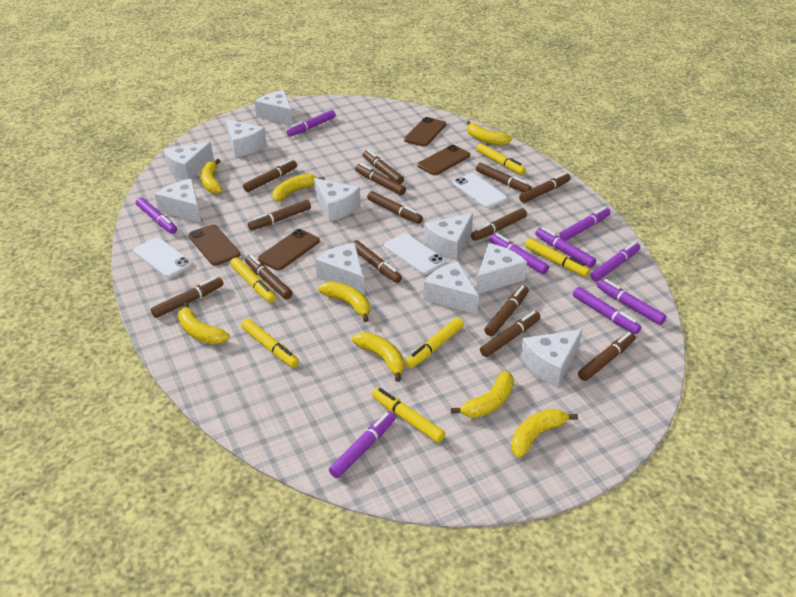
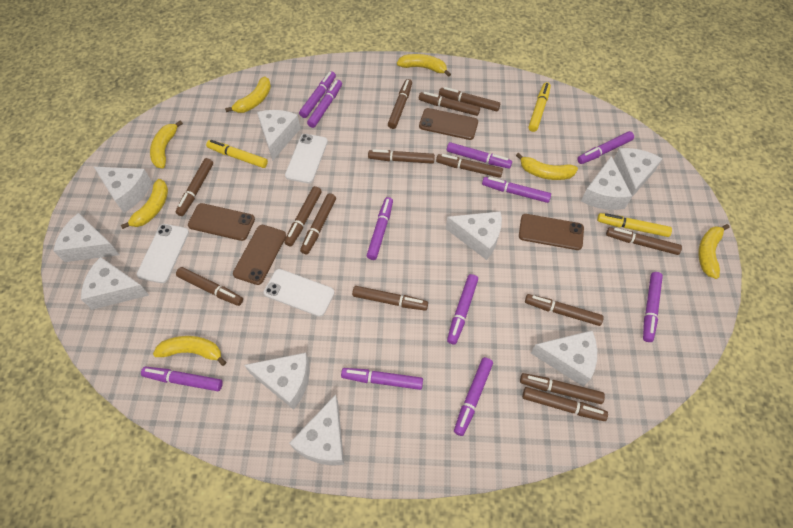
purple marker: 9 -> 11
yellow banana: 8 -> 7
yellow marker: 6 -> 3

